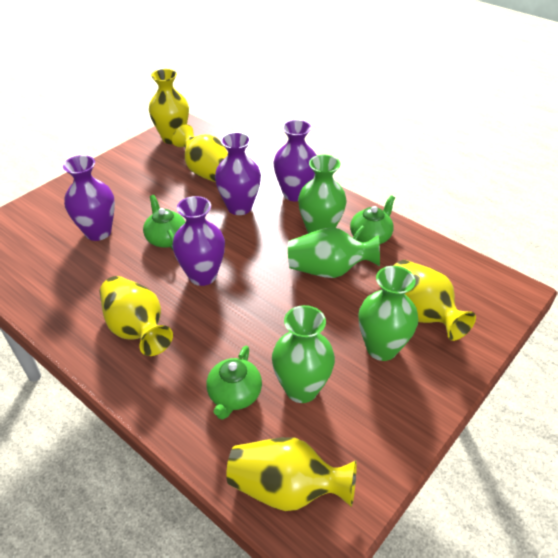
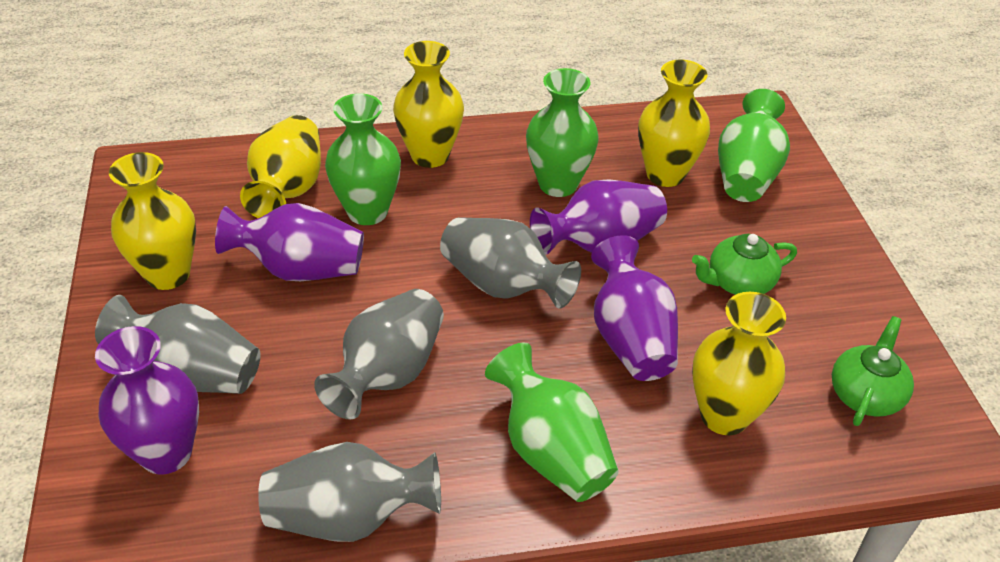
green teapot: 3 -> 2
grey vase: 0 -> 4

